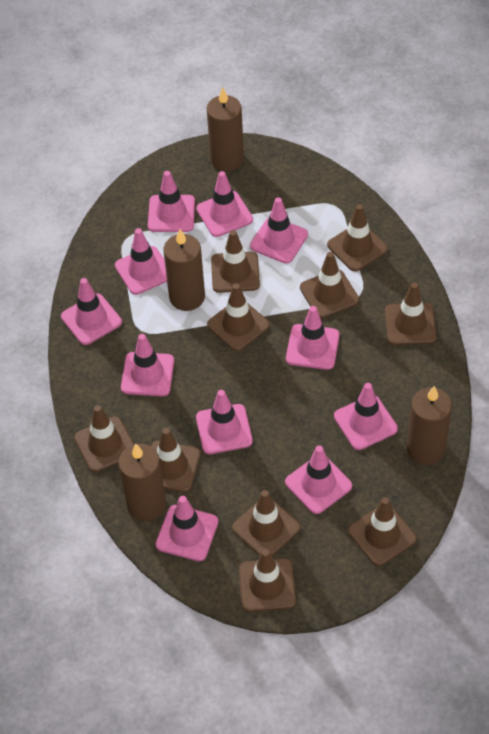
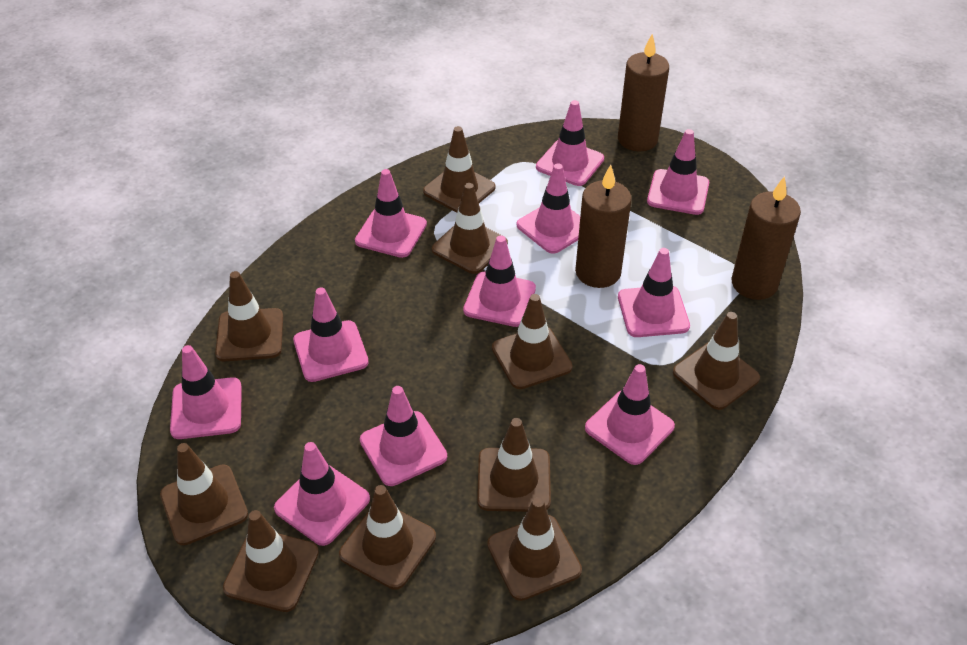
brown candle: 4 -> 3

